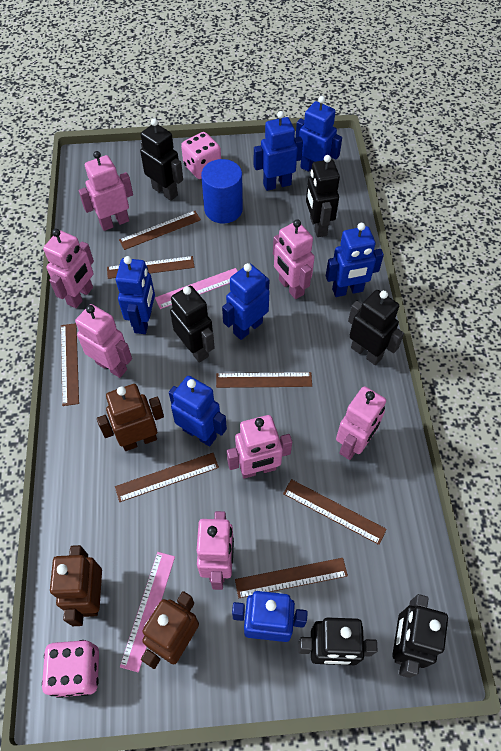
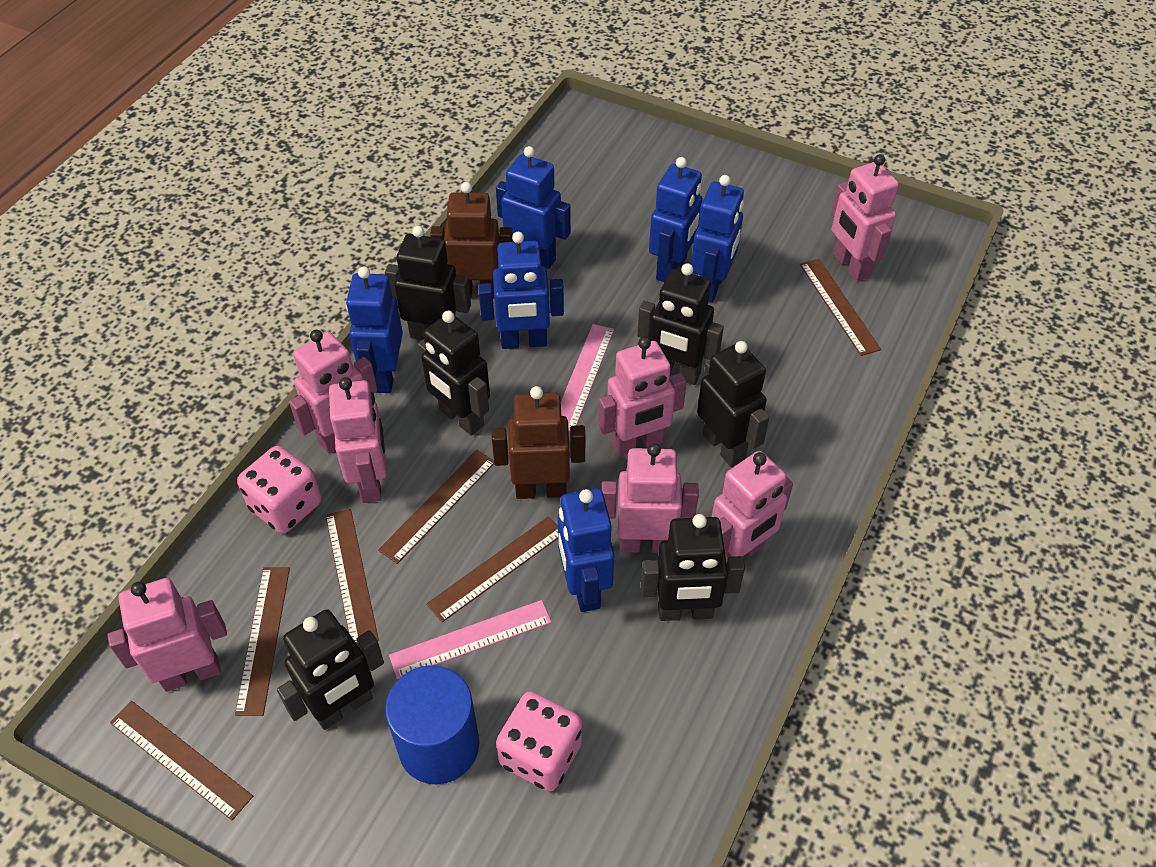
blue robot: 7 -> 6
brown robot: 3 -> 2
brown ruler: 7 -> 6

